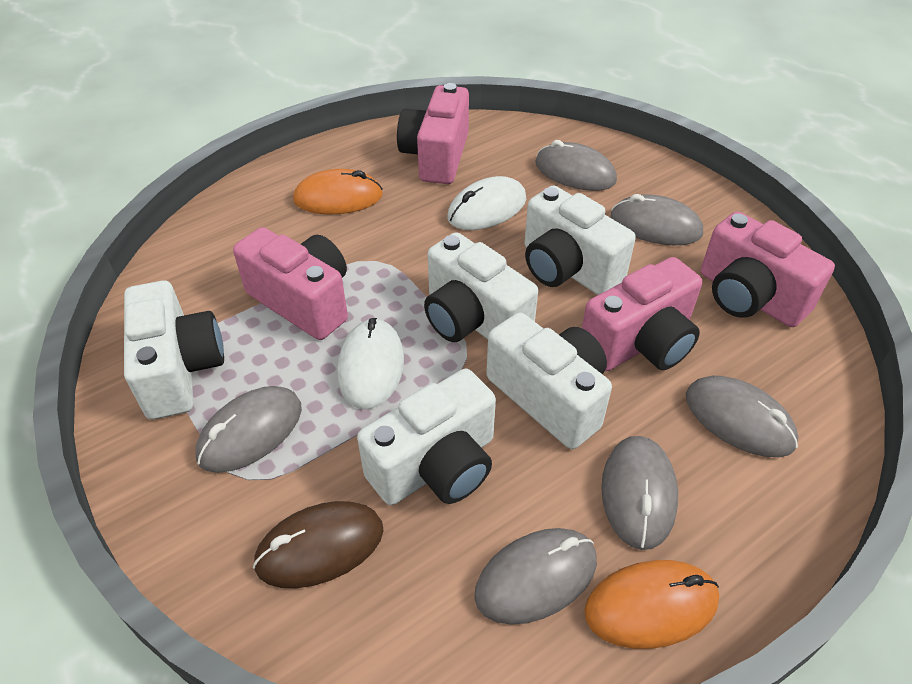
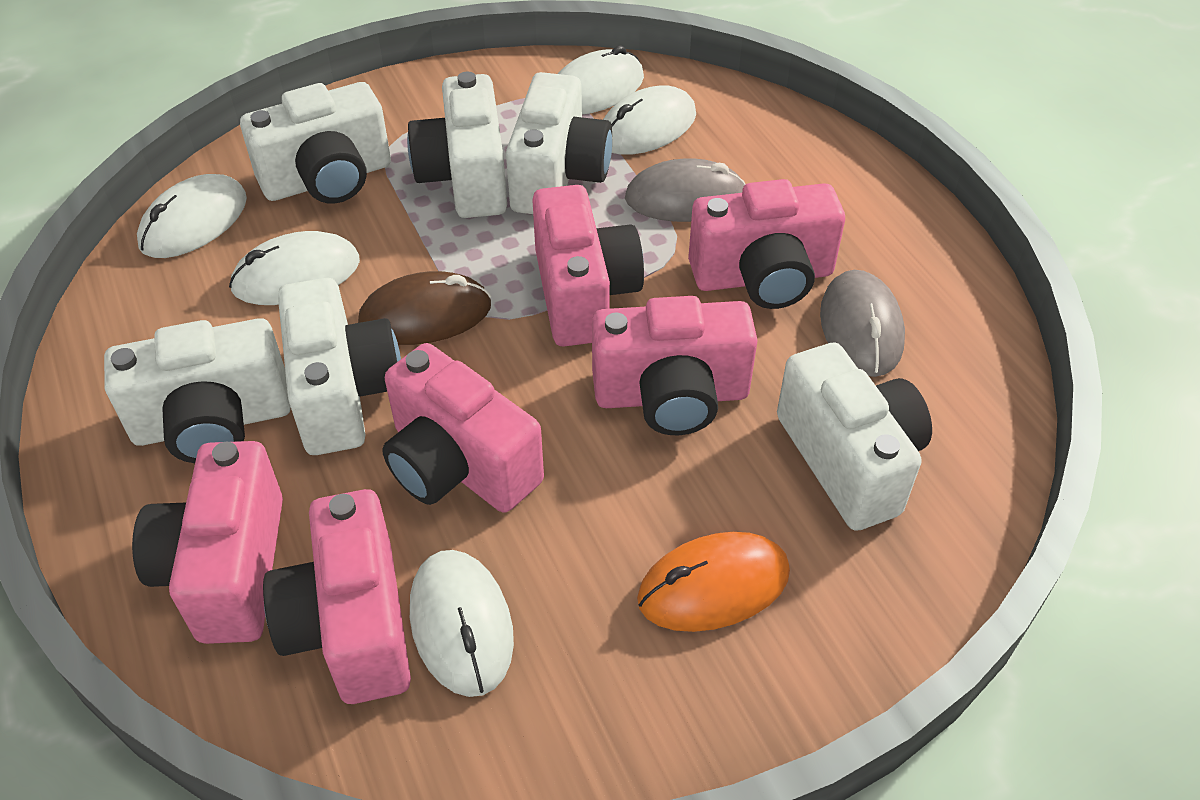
grey mouse: 6 -> 2
orange mouse: 2 -> 1
pink camera: 4 -> 6
white camera: 5 -> 6
white mouse: 2 -> 5

